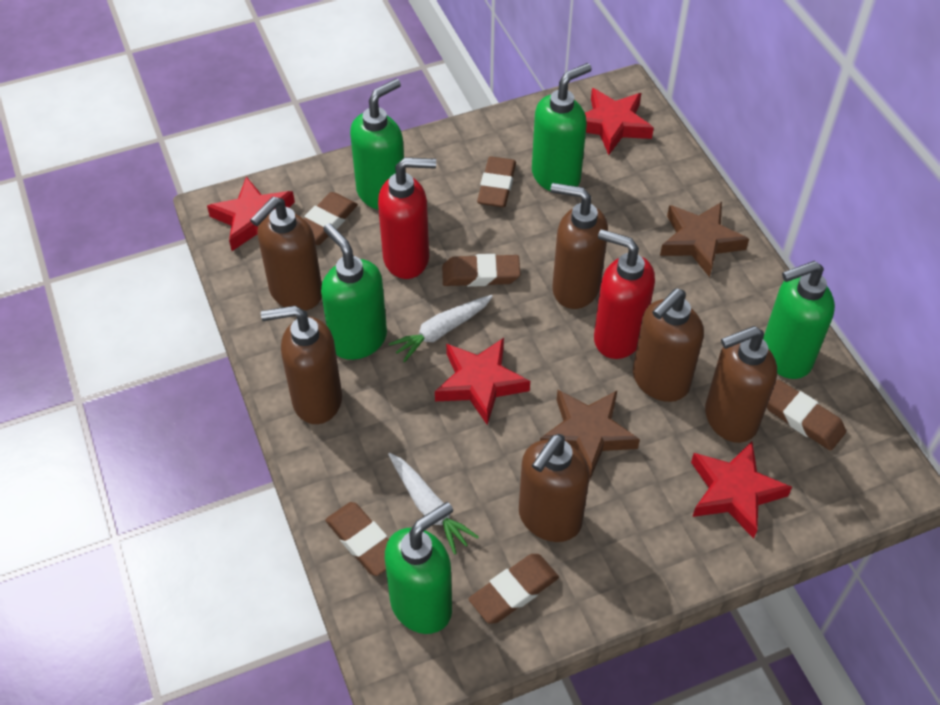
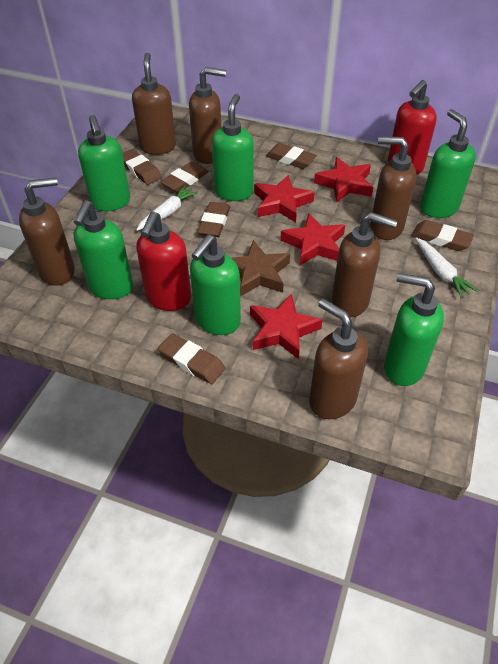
brown star: 2 -> 1
green soap dispenser: 5 -> 6

